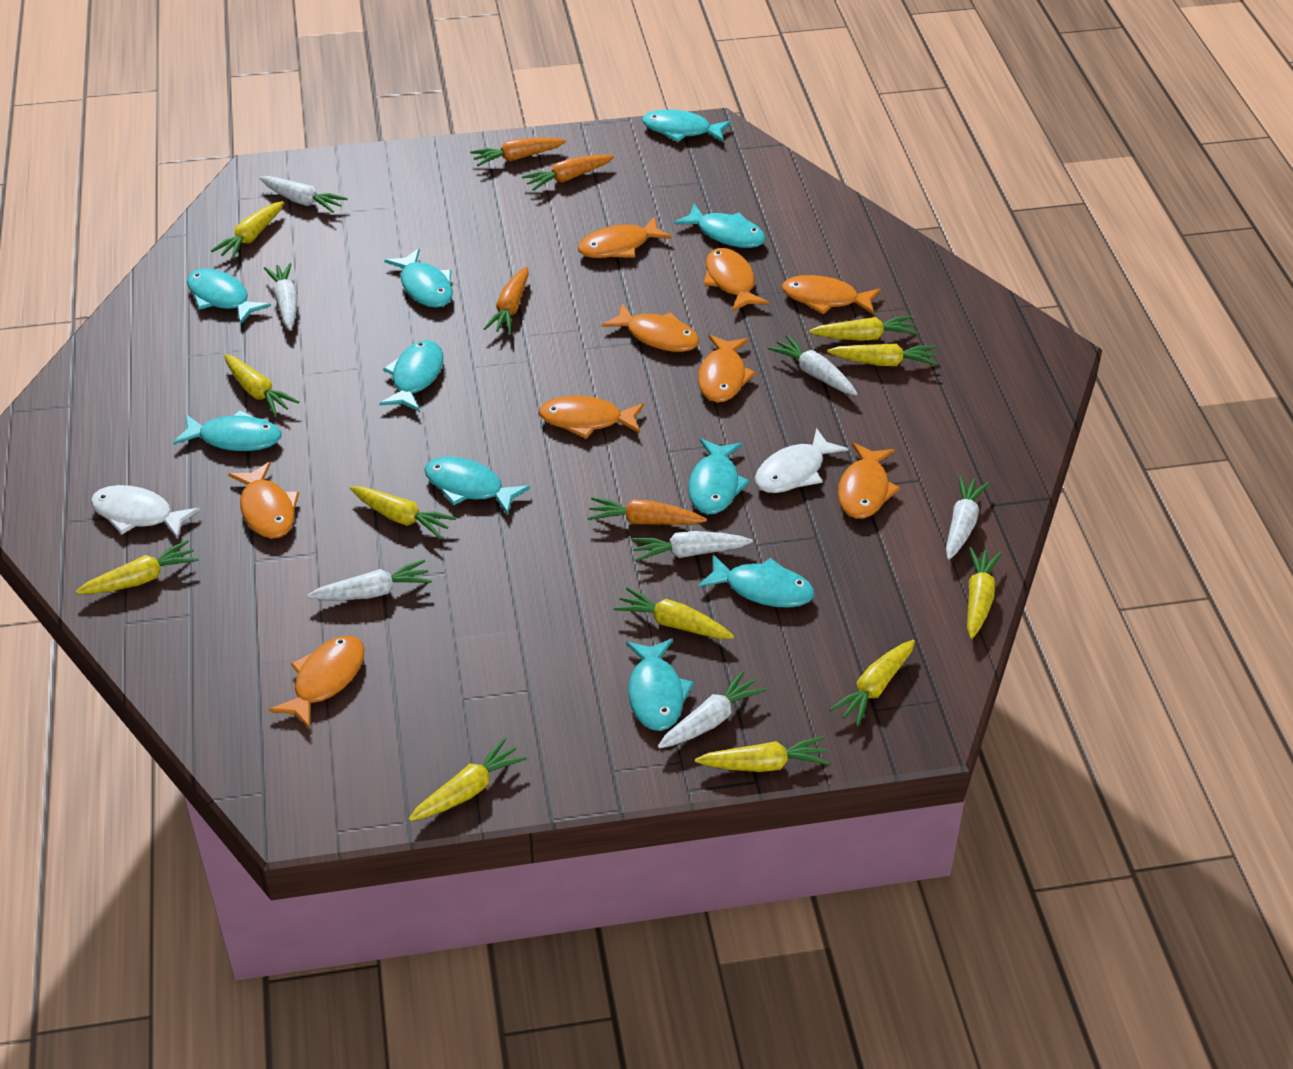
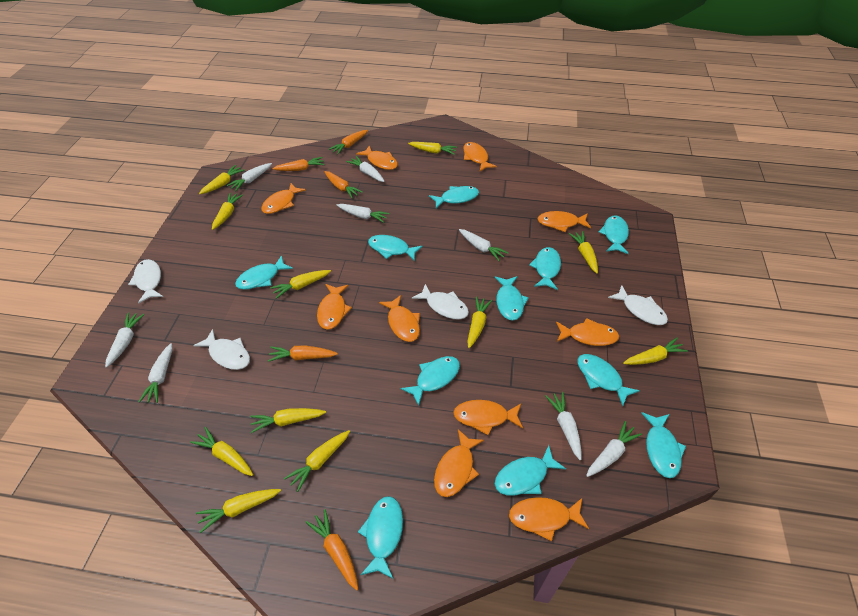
orange carrot: 4 -> 5
orange fish: 9 -> 10
turquoise fish: 10 -> 11
white carrot: 7 -> 8
white fish: 2 -> 4

